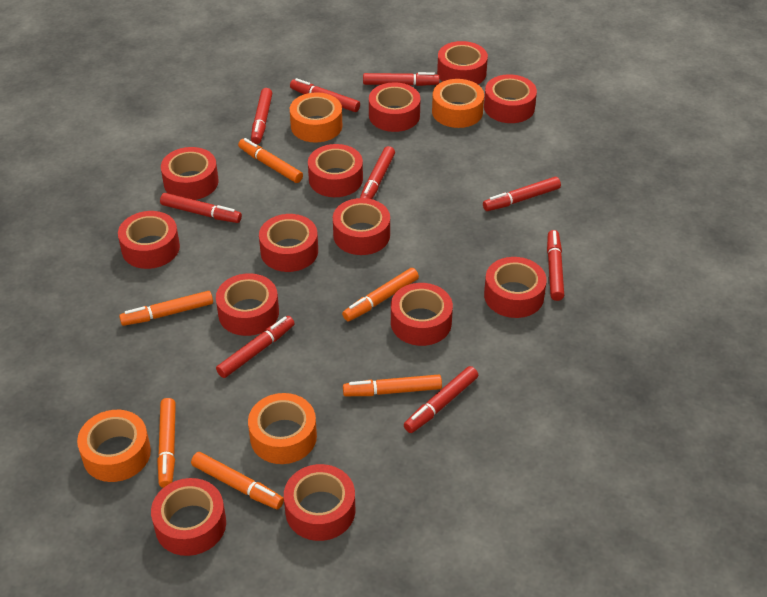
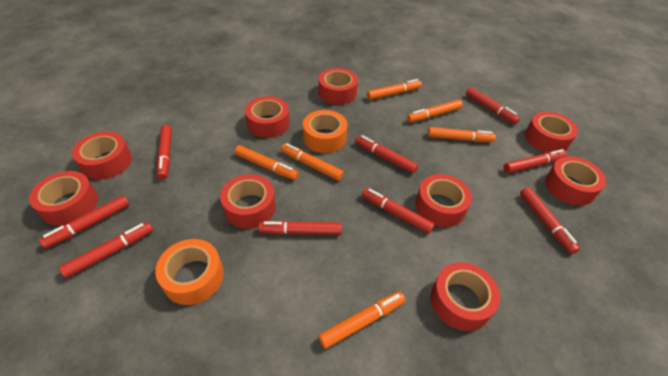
orange tape: 4 -> 2
red tape: 13 -> 9

